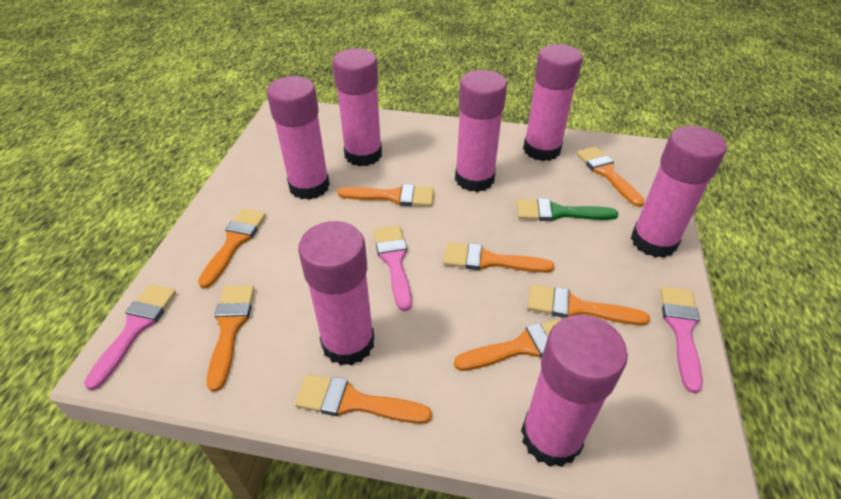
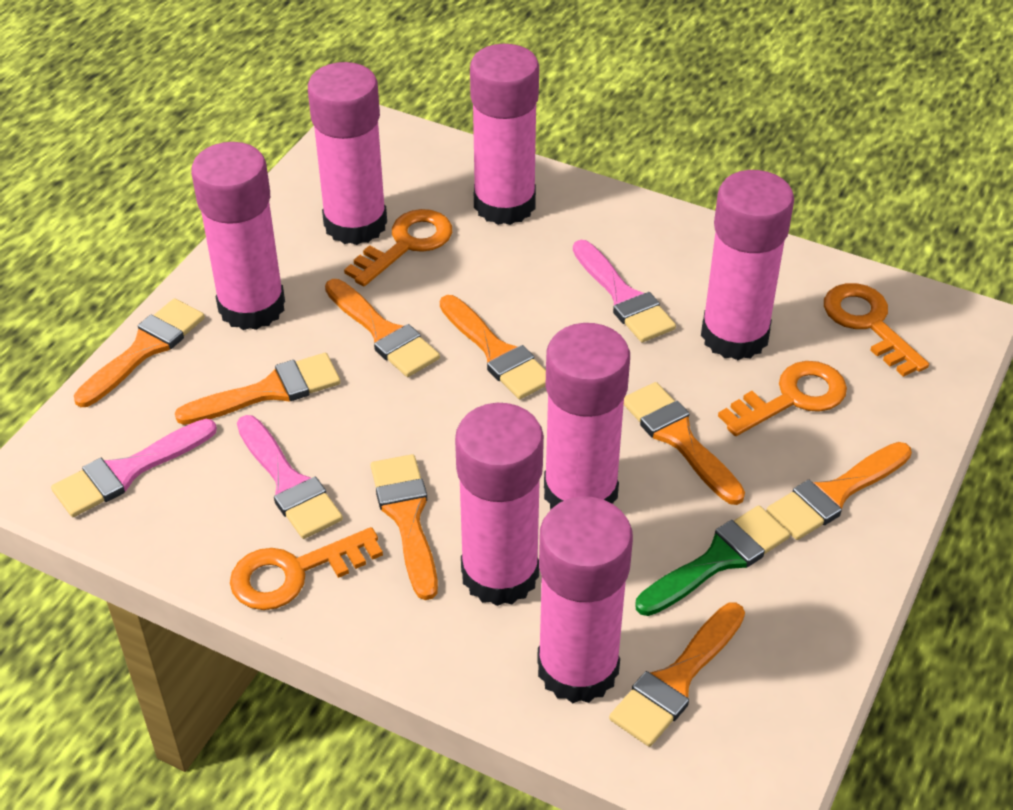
orange key: 0 -> 4

